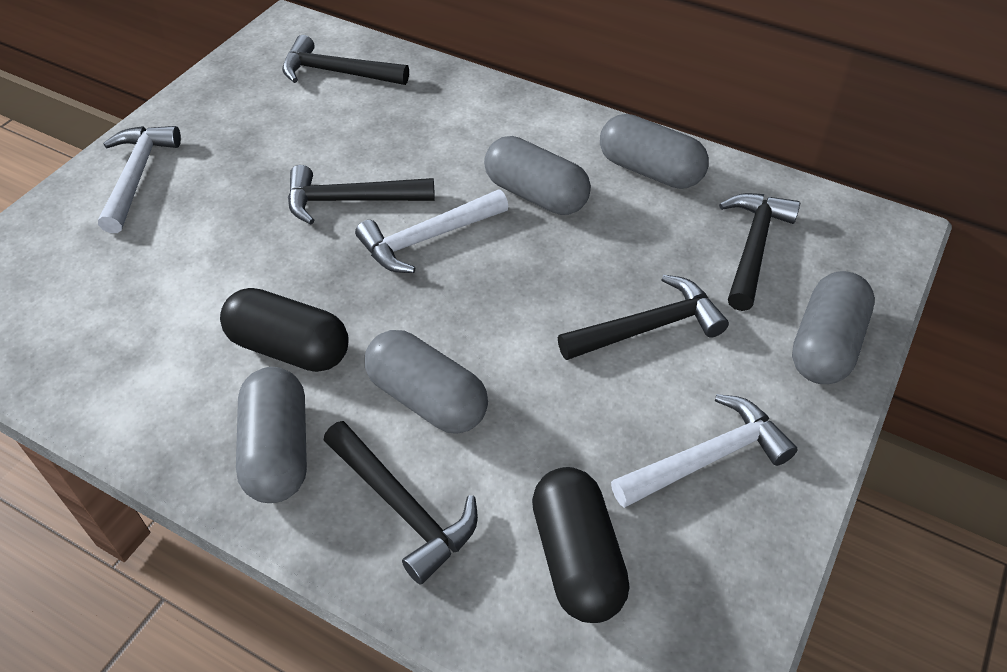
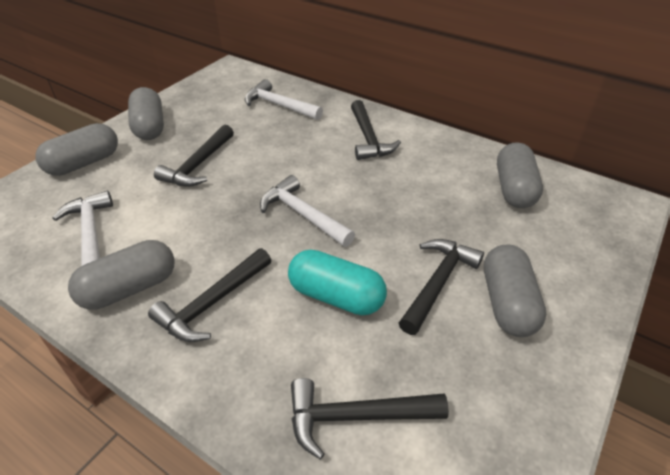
black capsule: 2 -> 0
turquoise capsule: 0 -> 1

